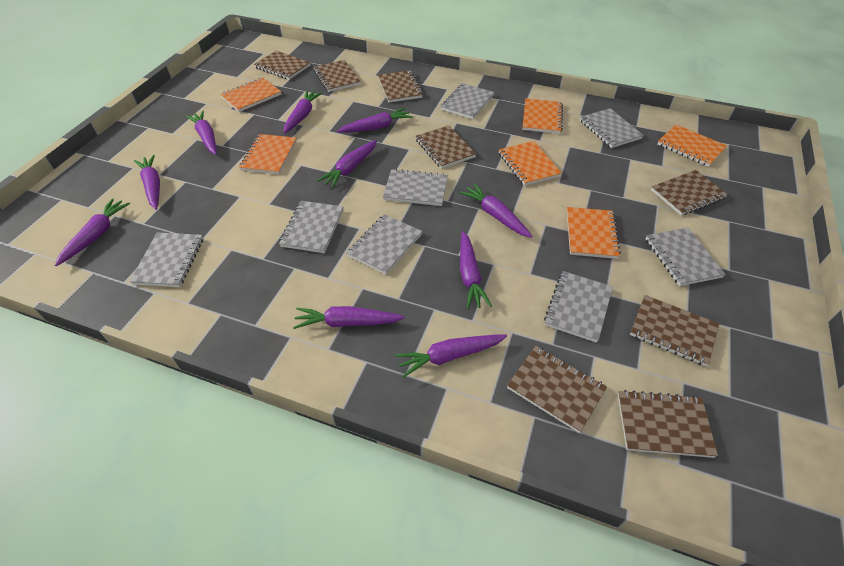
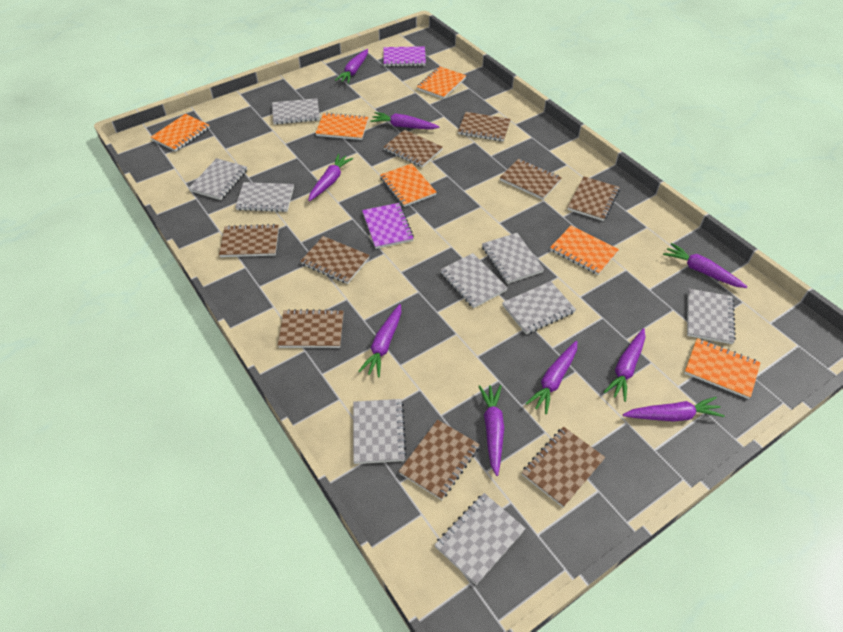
brown notebook: 8 -> 9
grey notebook: 8 -> 9
purple carrot: 10 -> 9
purple notebook: 0 -> 2

